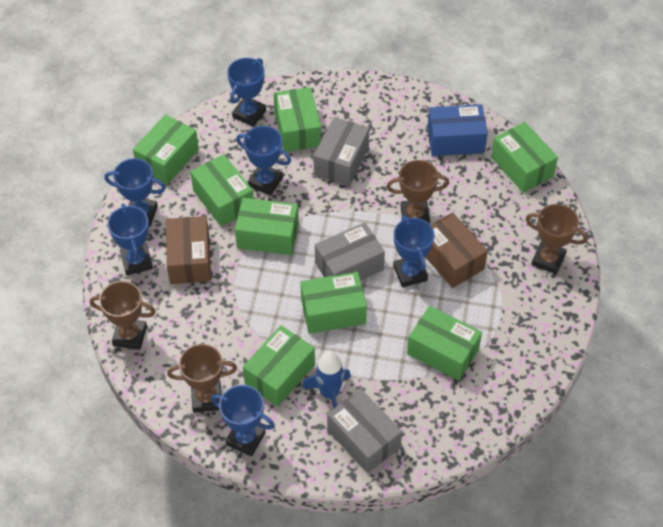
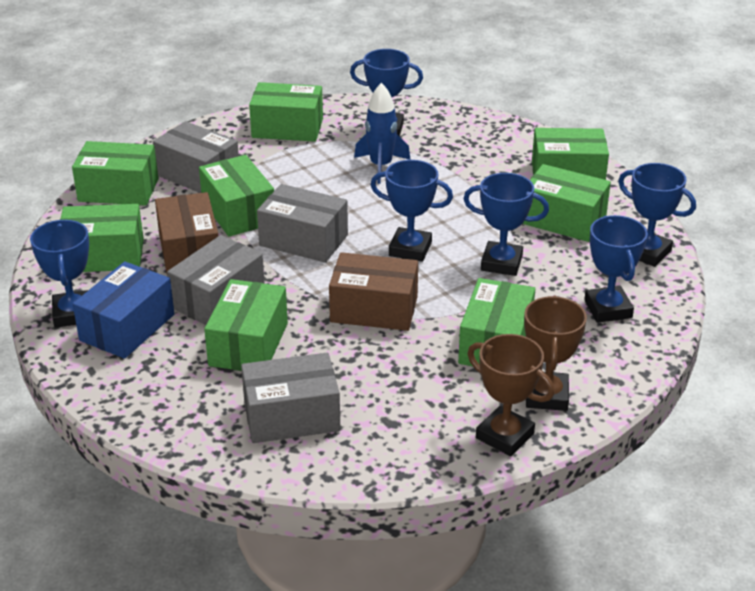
brown trophy: 4 -> 2
grey box: 3 -> 4

